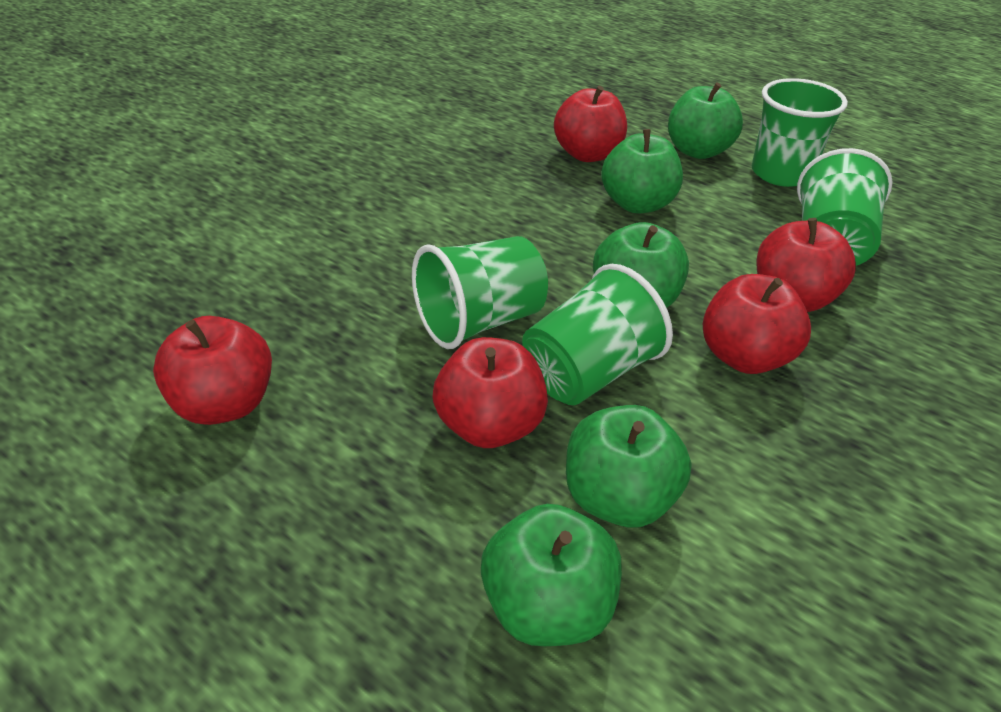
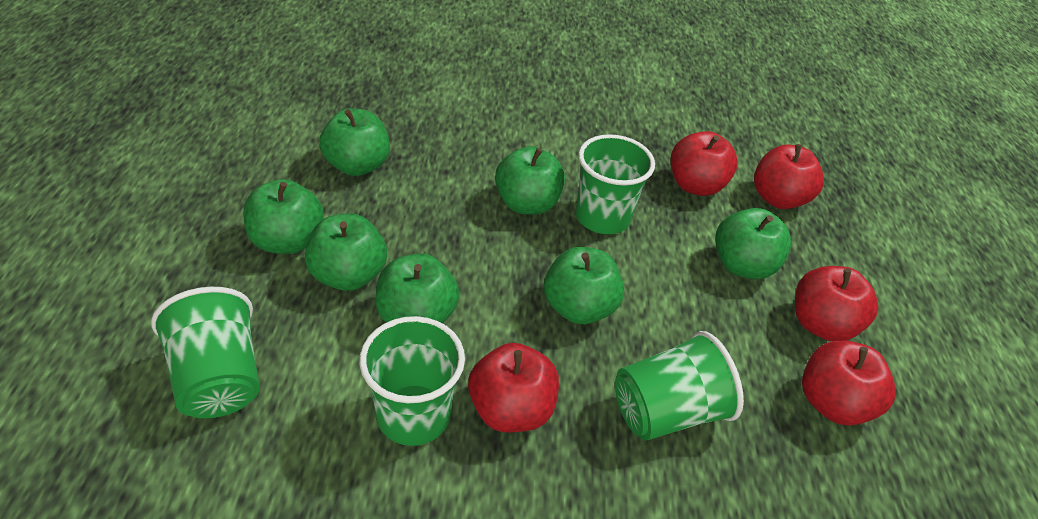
green apple: 5 -> 7

